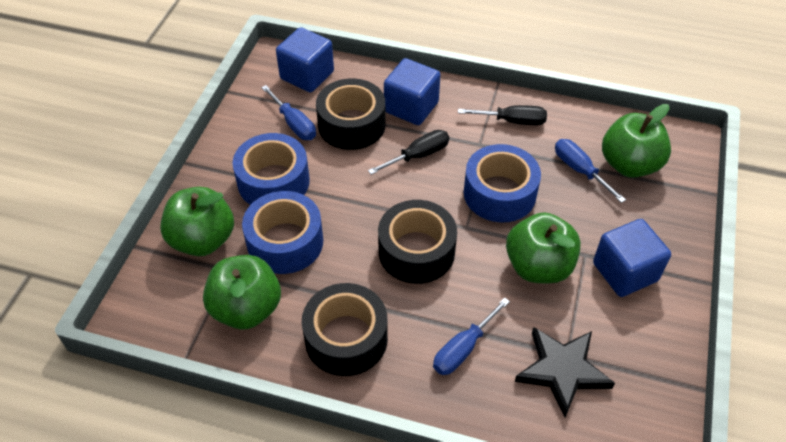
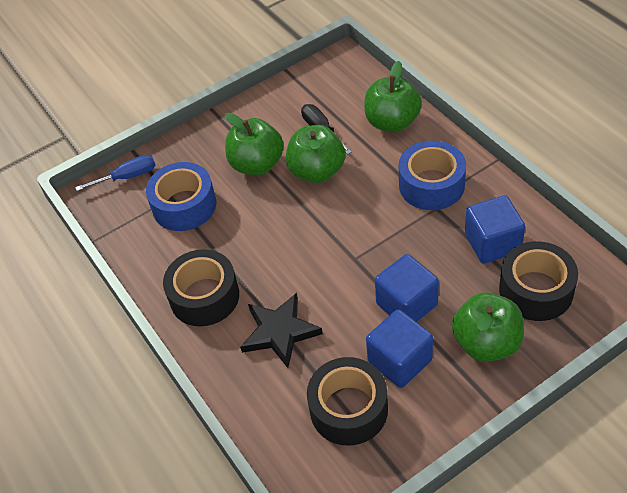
black screwdriver: 2 -> 1
blue screwdriver: 3 -> 1
blue tape: 3 -> 2

